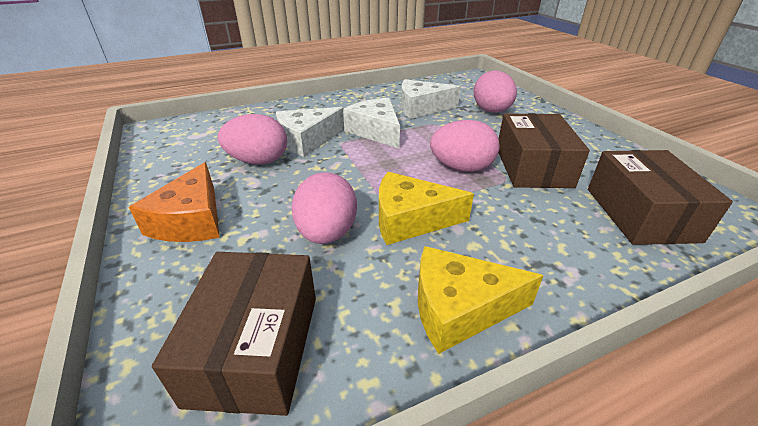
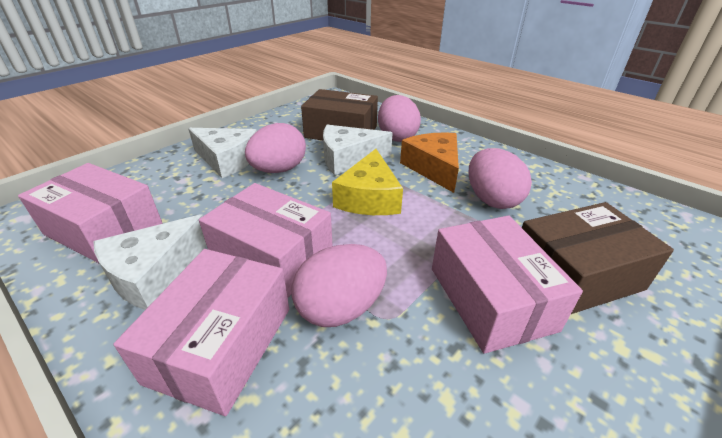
brown box: 3 -> 2
pink box: 0 -> 4
yellow cheese: 2 -> 1

